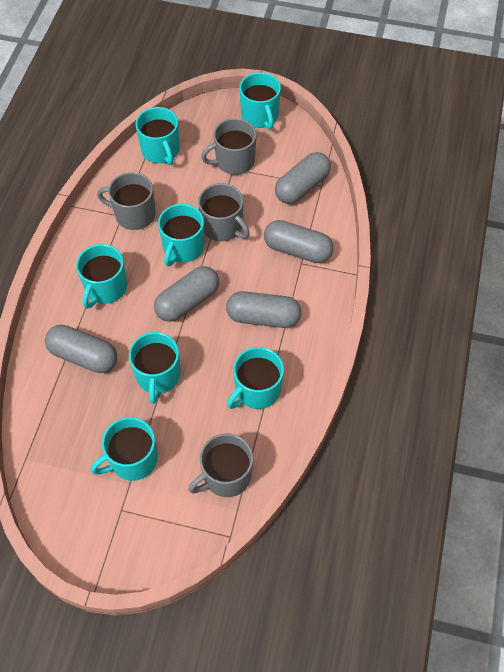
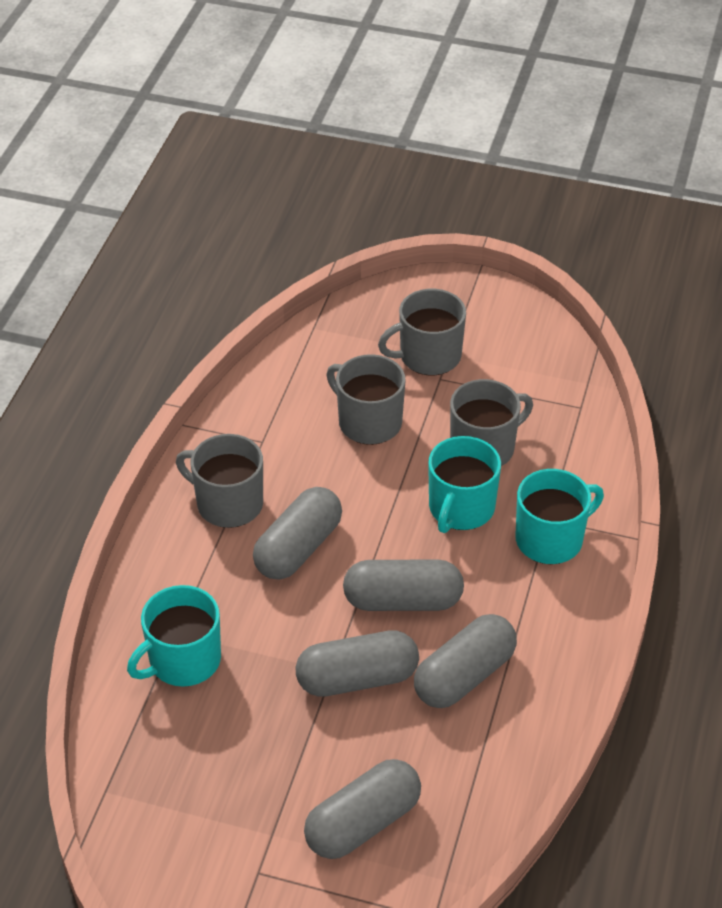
turquoise mug: 7 -> 3

